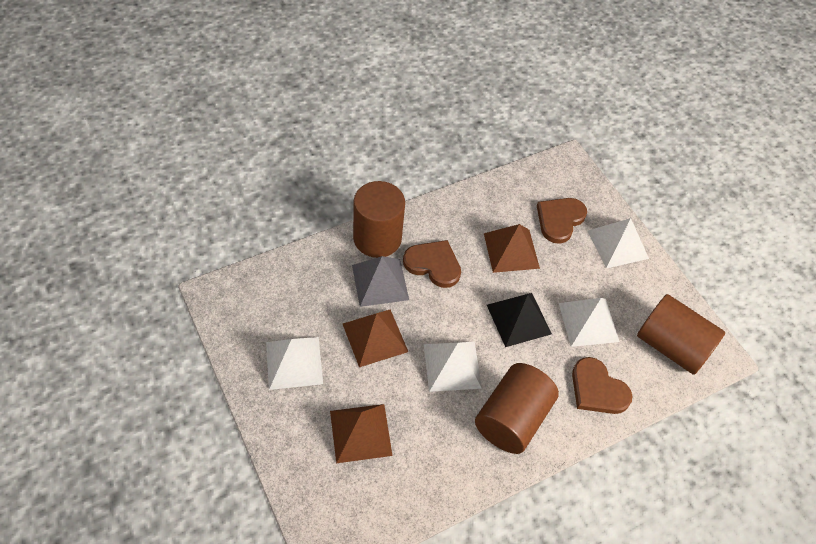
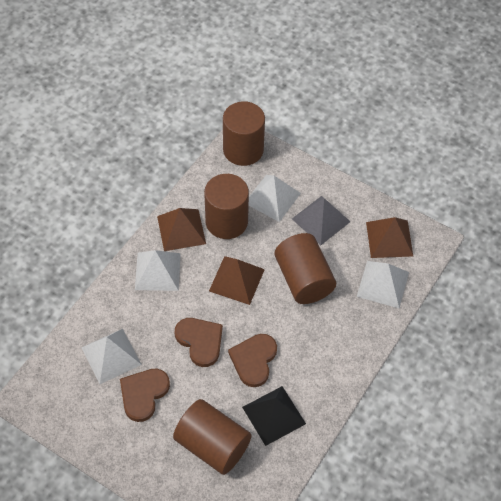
brown cylinder: 3 -> 4

